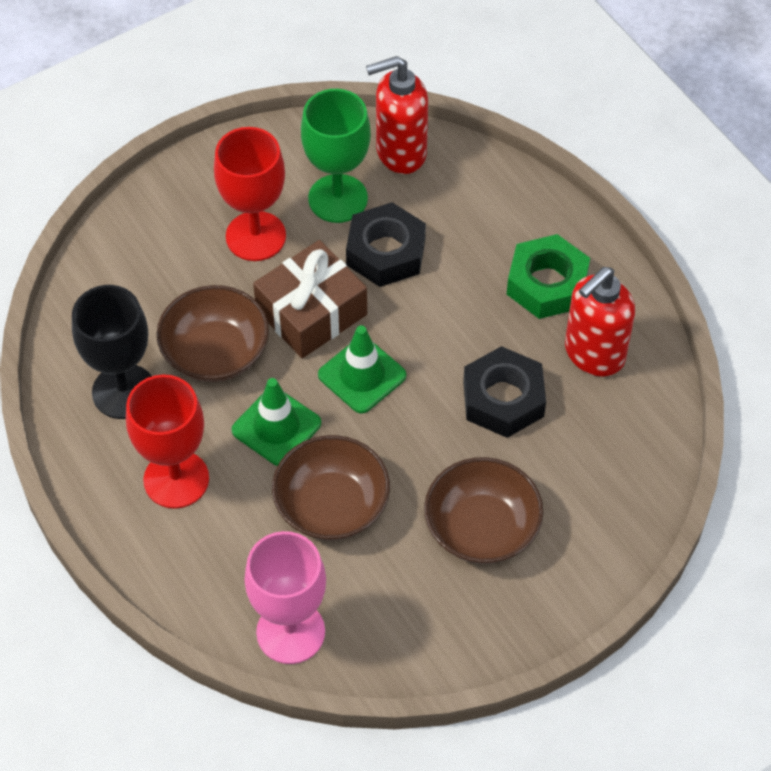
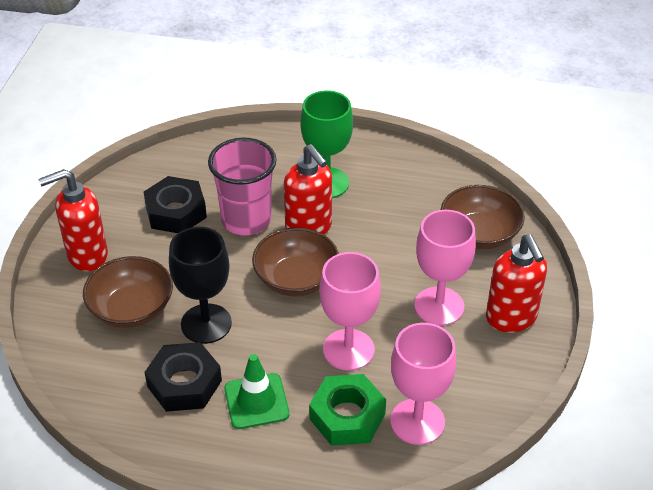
brown gift: 1 -> 0
green traffic cone: 2 -> 1
pink cup: 0 -> 1
pink goblet: 1 -> 3
red goblet: 2 -> 0
red soap dispenser: 2 -> 3

